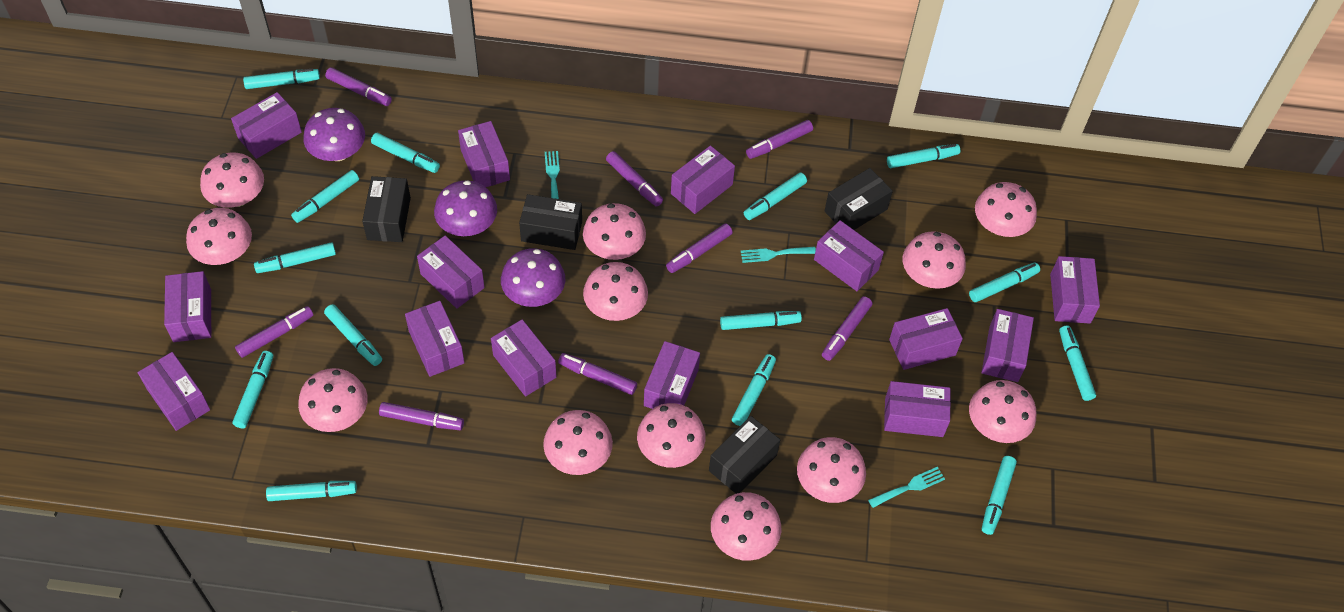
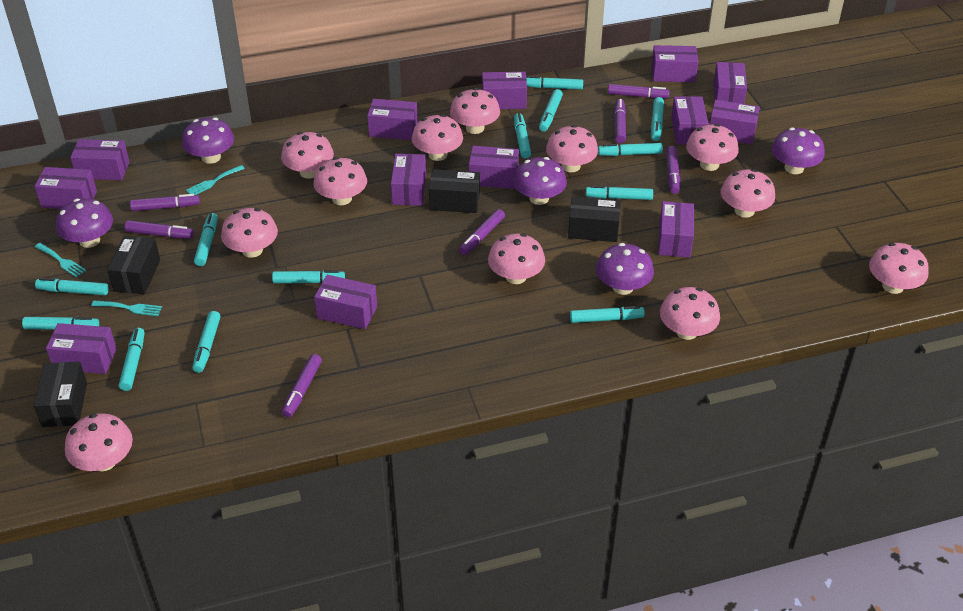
purple box: 14 -> 13
purple marker: 8 -> 7
purple mushroom: 3 -> 5
turquoise marker: 14 -> 13

